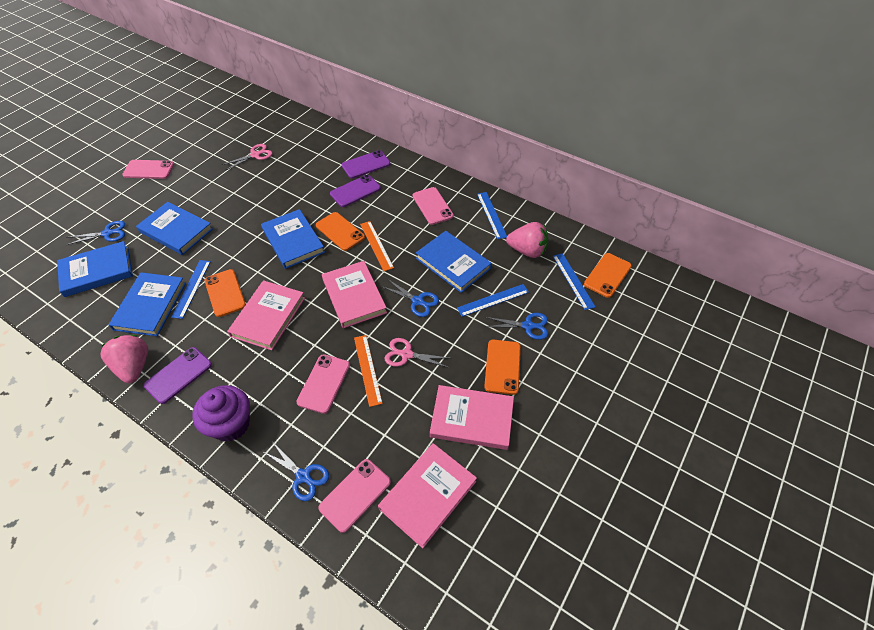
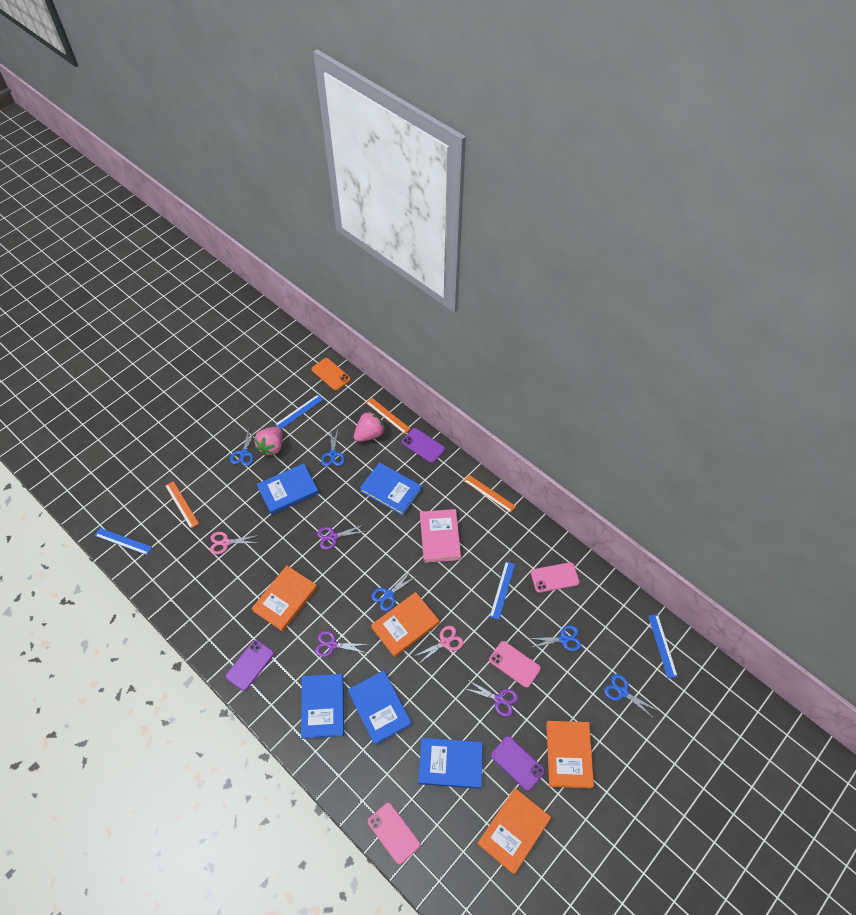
blue scissors: 4 -> 5
orange book: 0 -> 4
orange phone: 4 -> 1
orange ruler: 2 -> 3
pink book: 4 -> 1
pink phone: 4 -> 3
purple cupcake: 1 -> 0
purple scissors: 0 -> 3

